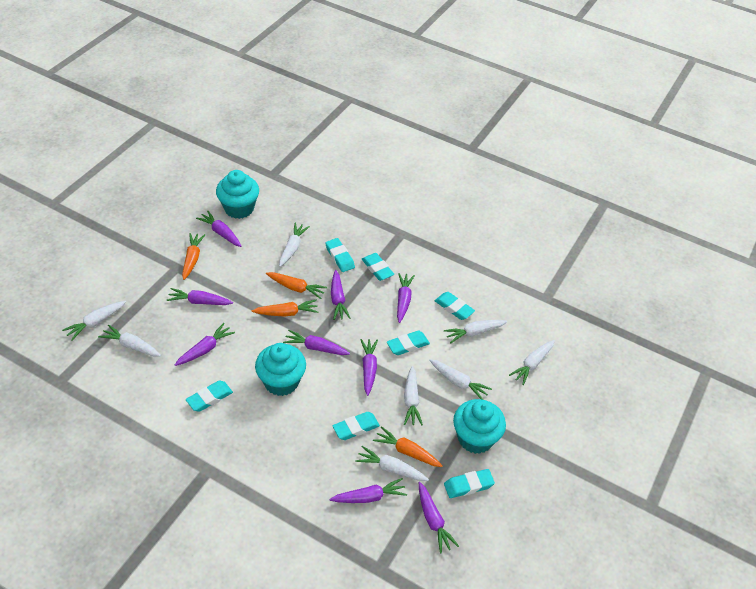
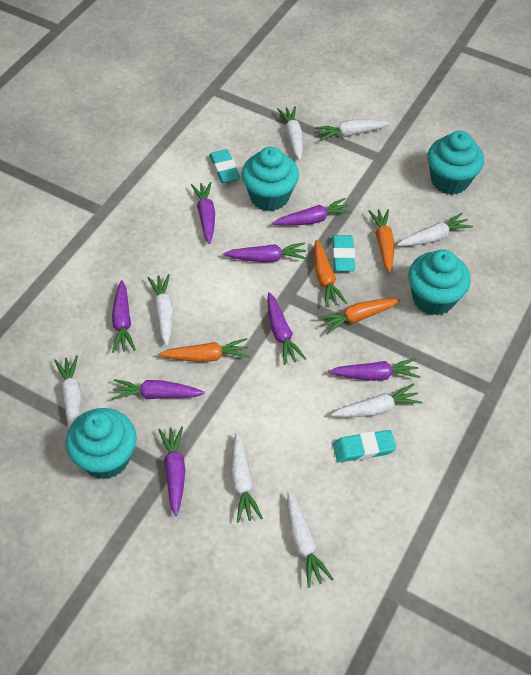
purple carrot: 9 -> 8
turquoise cupcake: 3 -> 4
turquoise eraser: 7 -> 3

